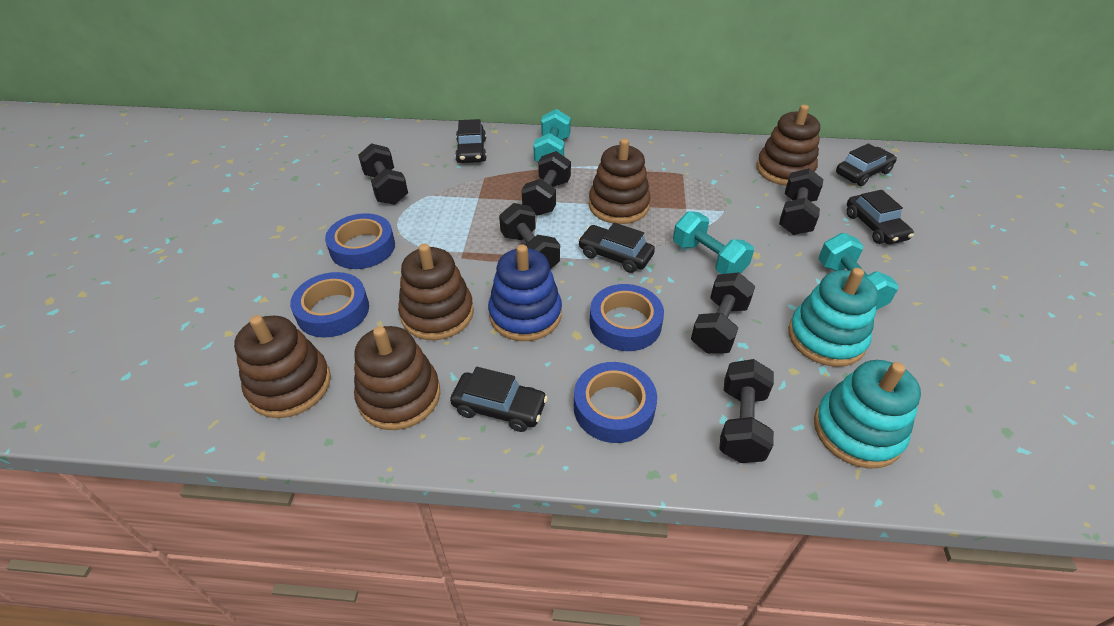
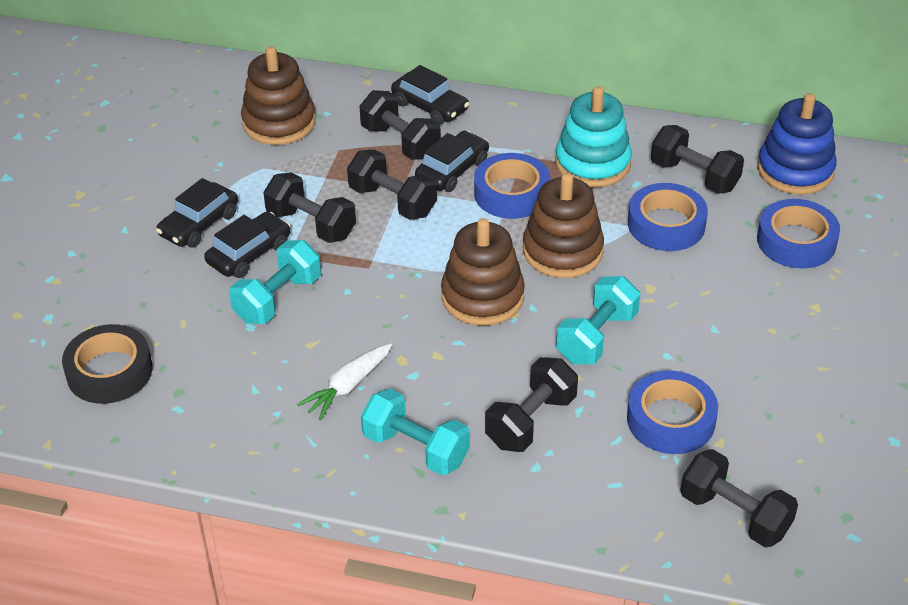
black car: 5 -> 4
black tape: 0 -> 1
brown stacking toy: 5 -> 3
turquoise stacking toy: 2 -> 1
white carrot: 0 -> 1

